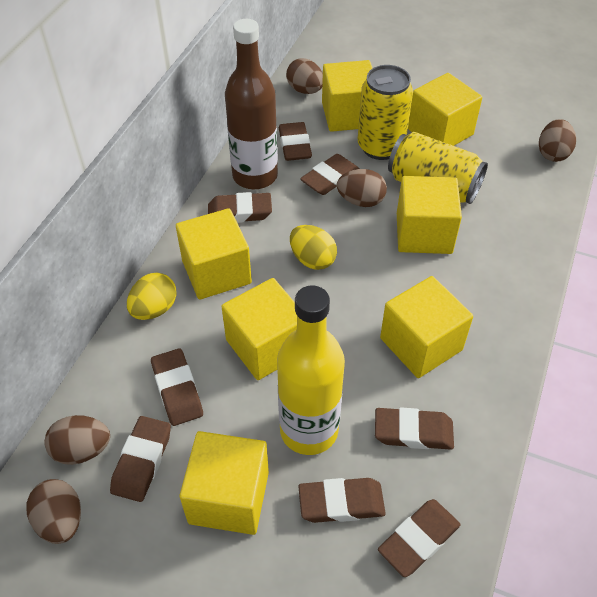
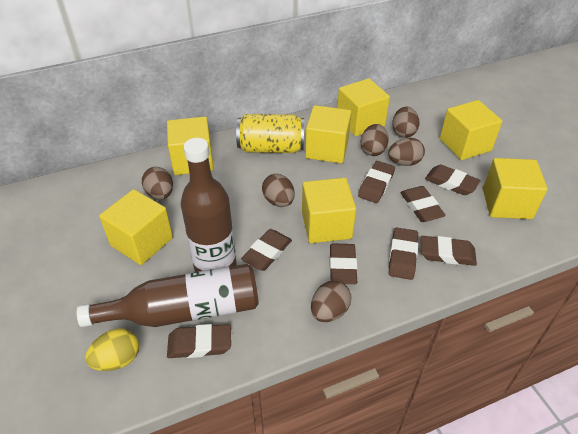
brown bottle: 1 -> 2
brown egg: 5 -> 6
yellow bottle: 1 -> 0
yellow can: 2 -> 1
yellow egg: 2 -> 1

